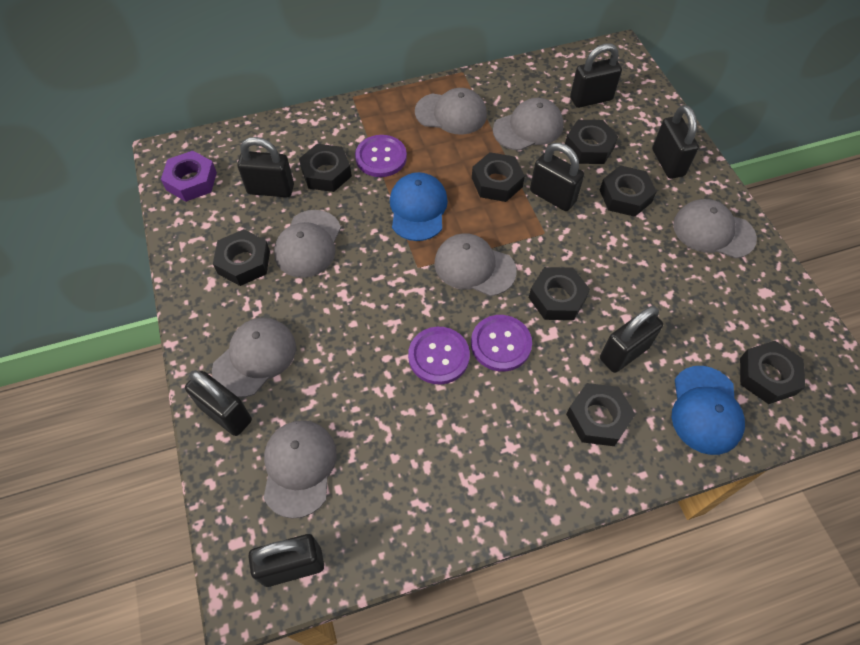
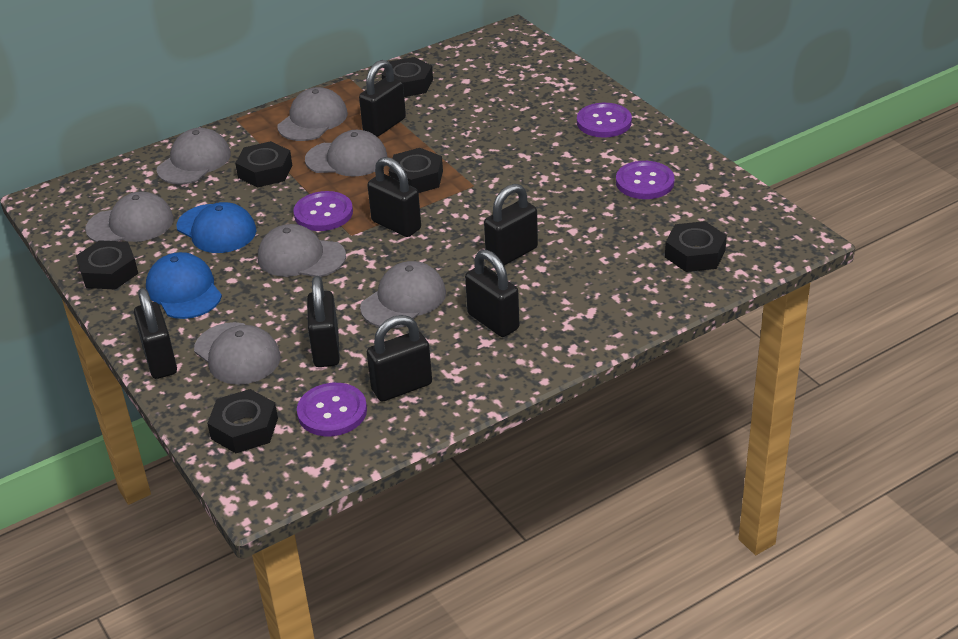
black nut: 8 -> 6
purple button: 3 -> 4
purple nut: 1 -> 0

